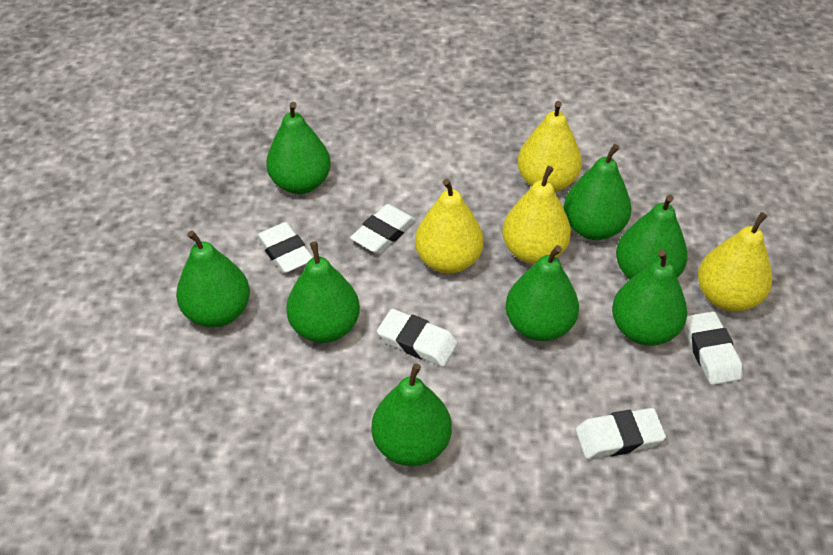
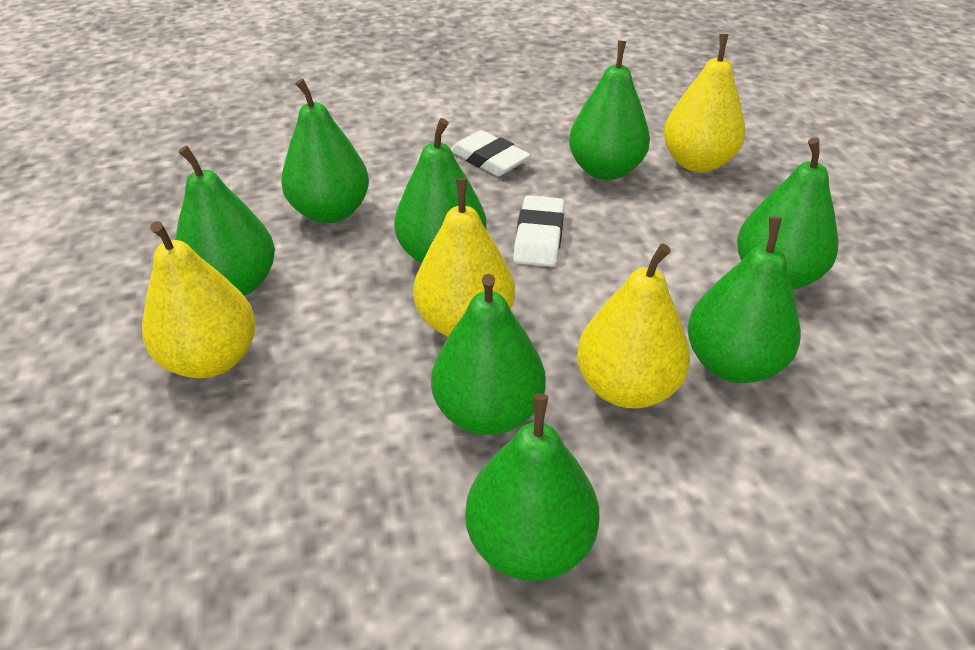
white eraser: 5 -> 2

